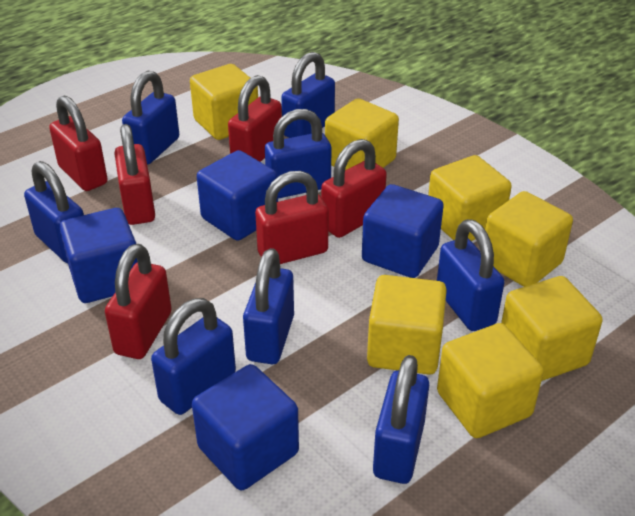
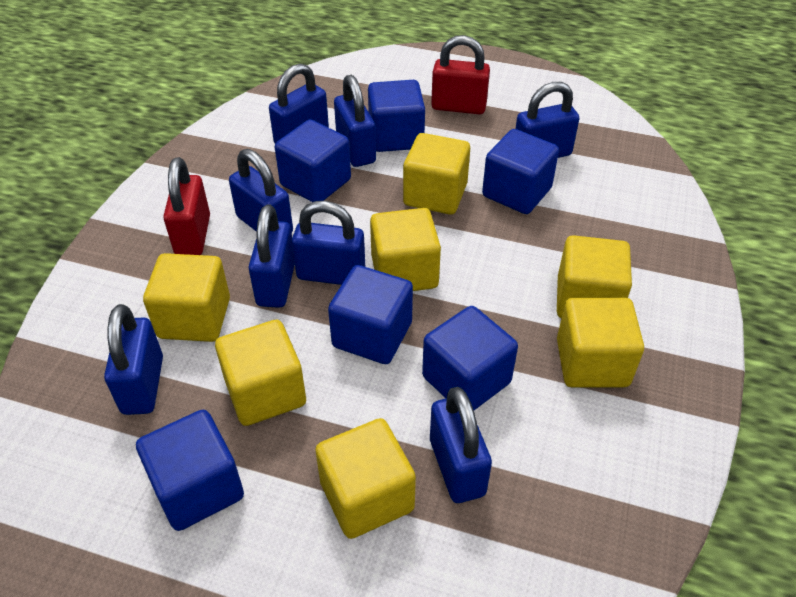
blue cube: 4 -> 6
red padlock: 6 -> 2

